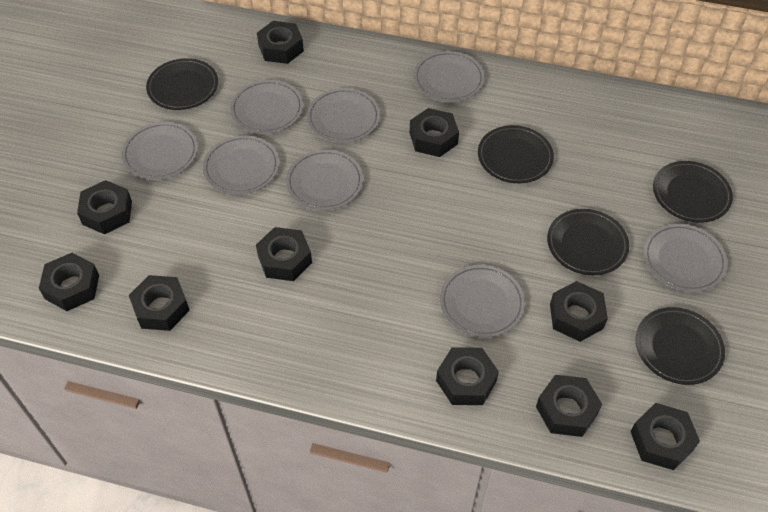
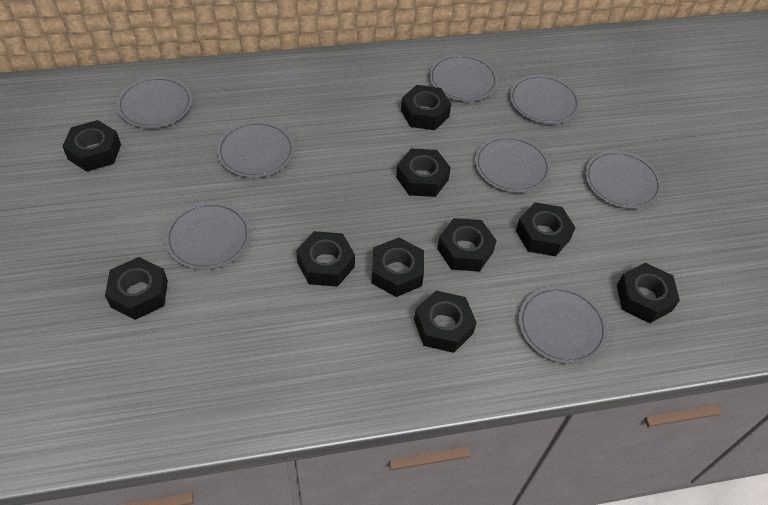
black plate: 5 -> 0

